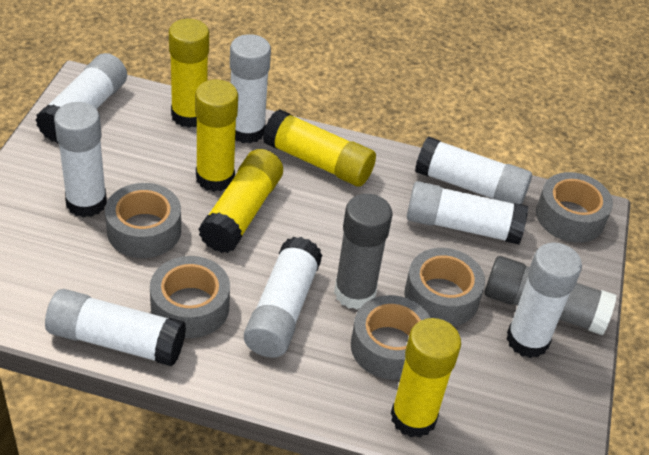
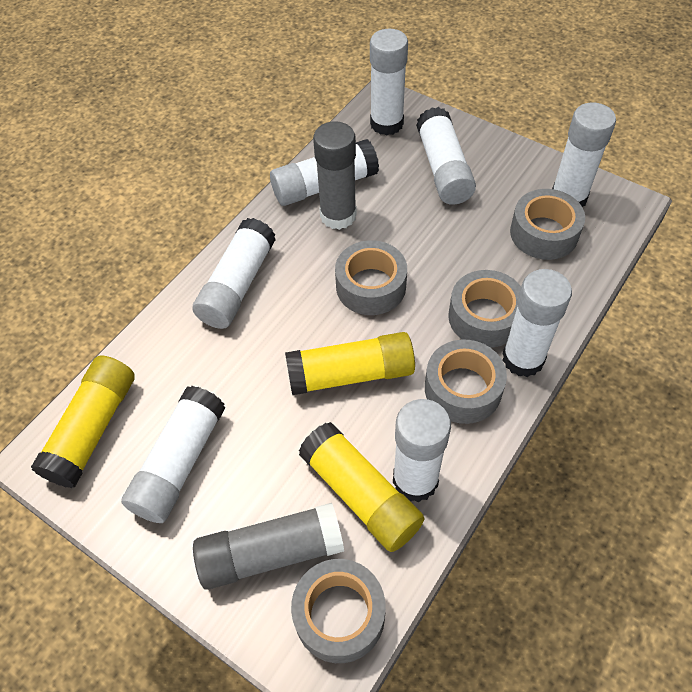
yellow glue stick: 5 -> 3

